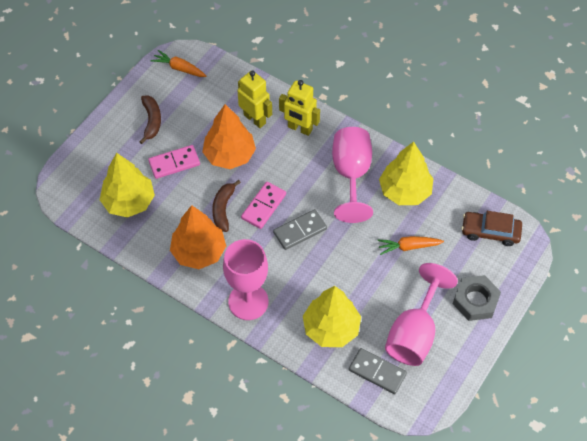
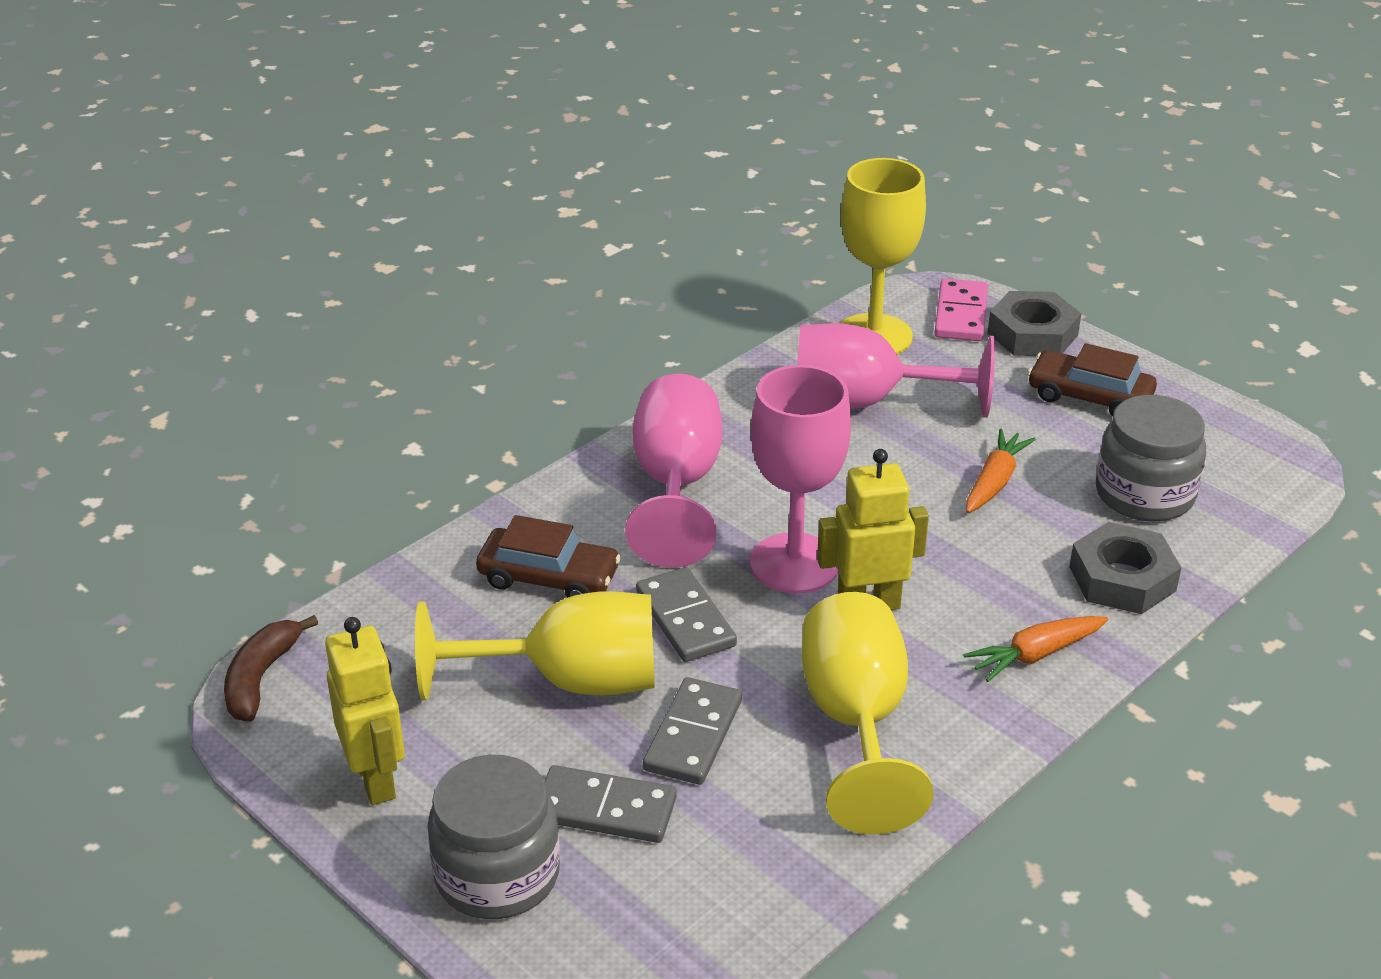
brown banana: 2 -> 1
brown car: 1 -> 2
grey domino: 2 -> 3
grey jar: 0 -> 2
grey nut: 1 -> 2
orange tree: 2 -> 0
pink domino: 2 -> 1
yellow goblet: 0 -> 3
yellow tree: 3 -> 0

